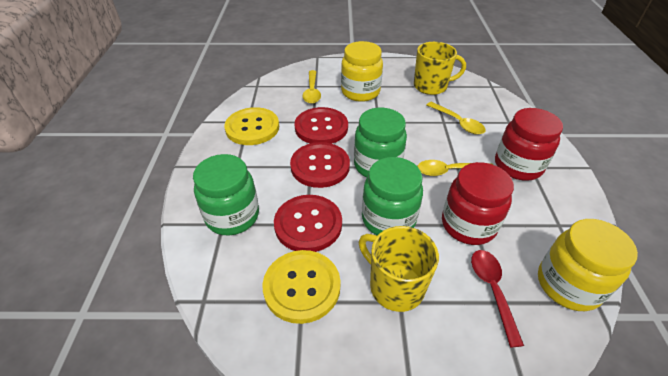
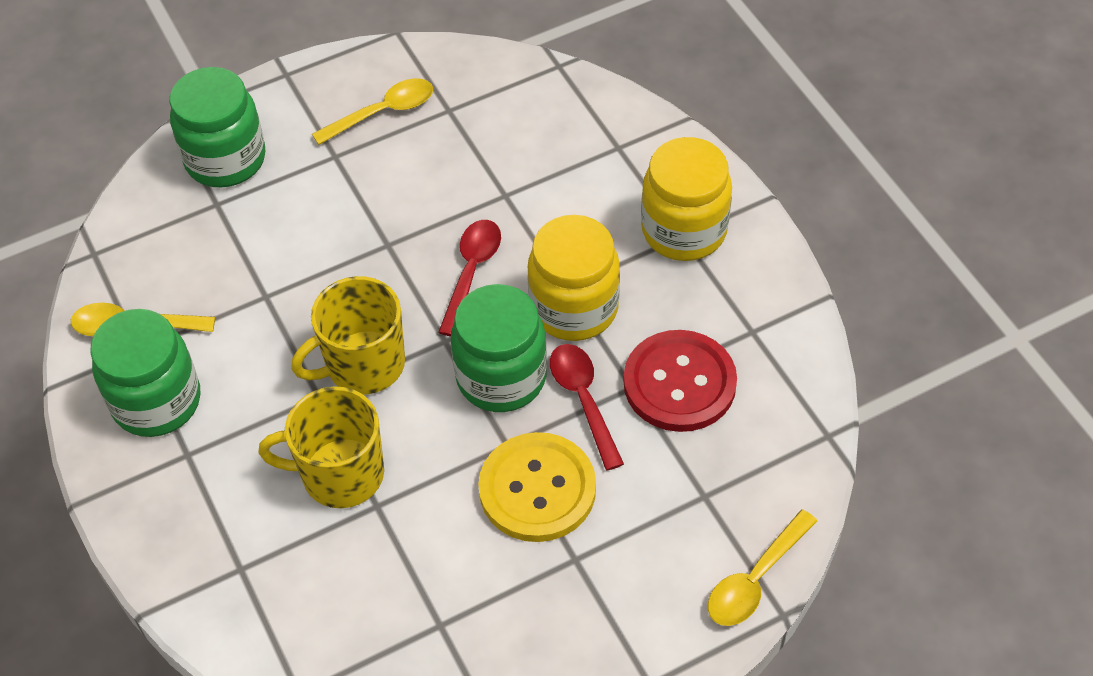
red button: 3 -> 1
red jar: 2 -> 0
red spoon: 1 -> 2
yellow button: 2 -> 1

